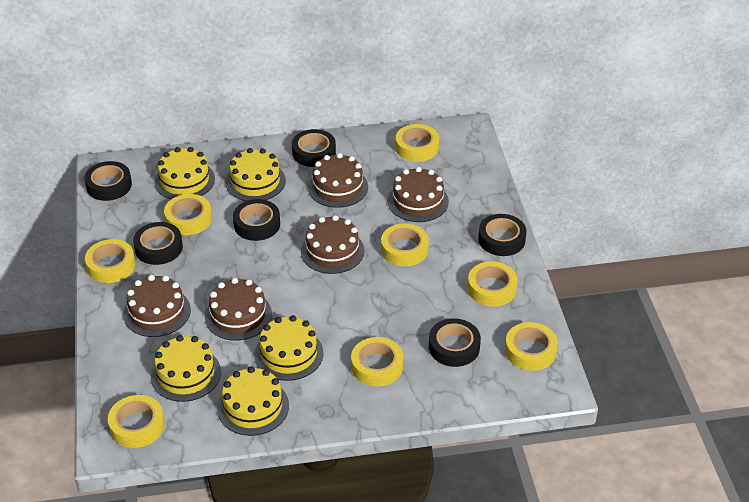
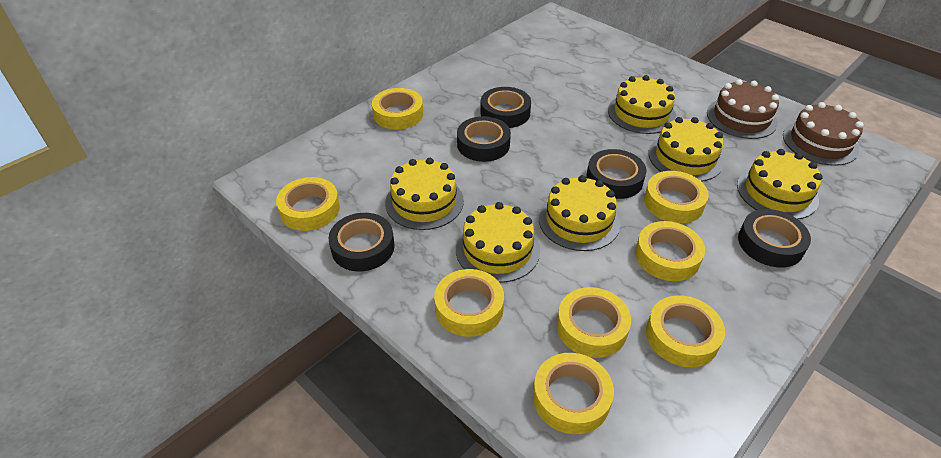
black tape: 6 -> 5
brown cake: 5 -> 2
yellow cake: 5 -> 6

